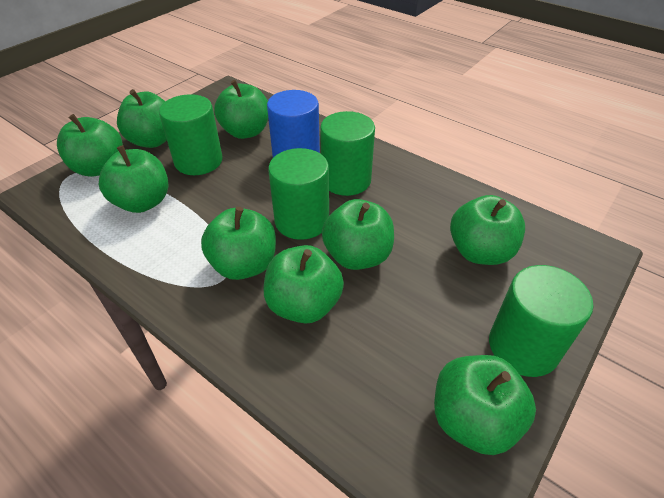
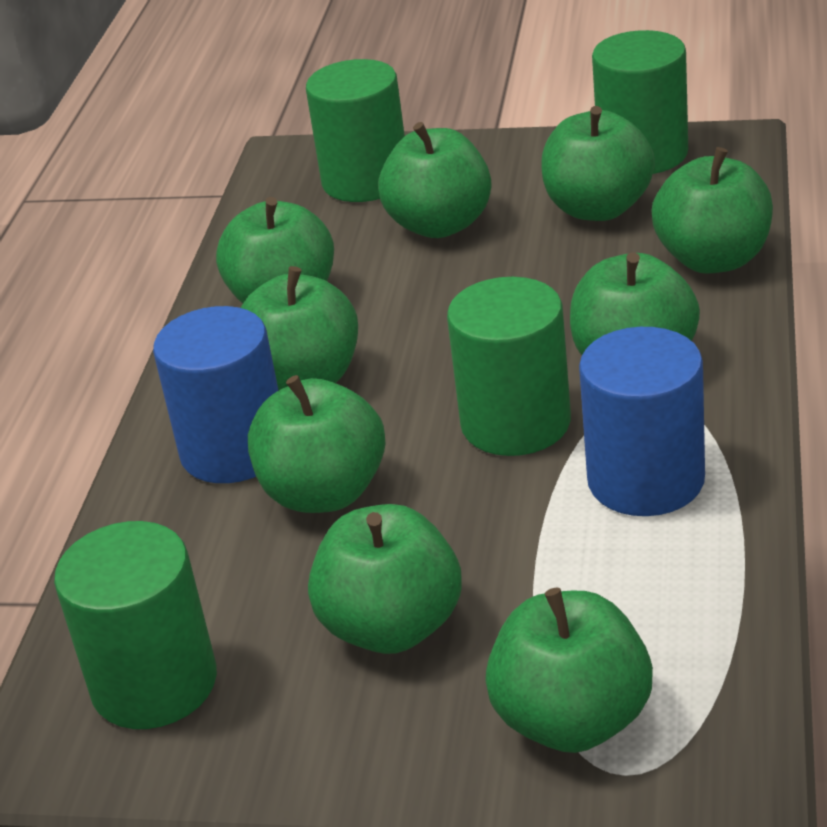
blue cylinder: 1 -> 2

